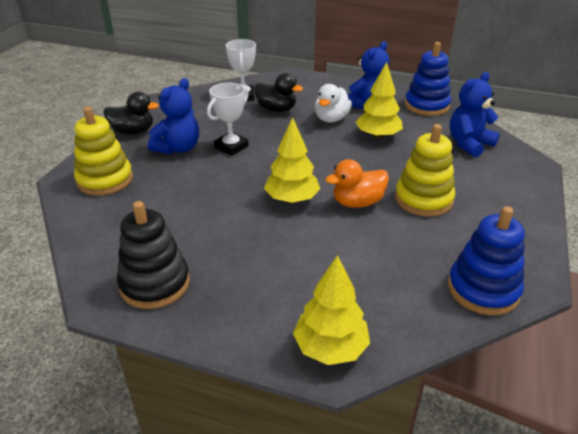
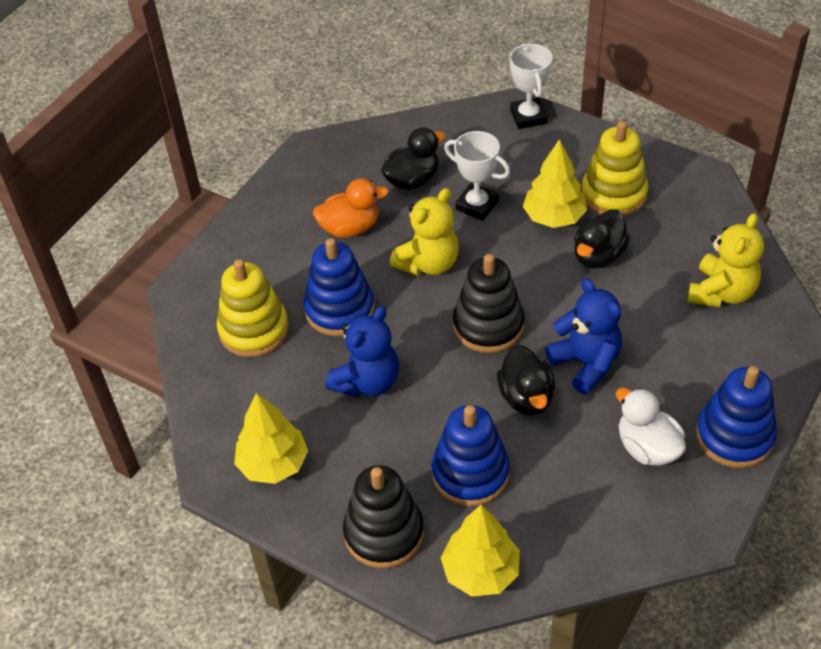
black duck: 2 -> 3
black stacking toy: 1 -> 2
blue stacking toy: 2 -> 3
blue teddy bear: 3 -> 2
yellow teddy bear: 0 -> 2

